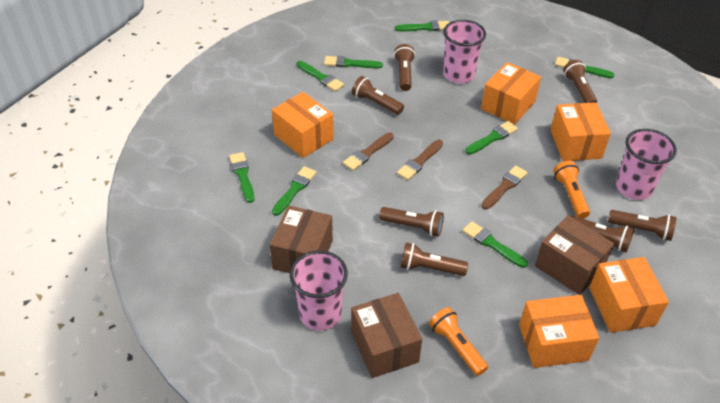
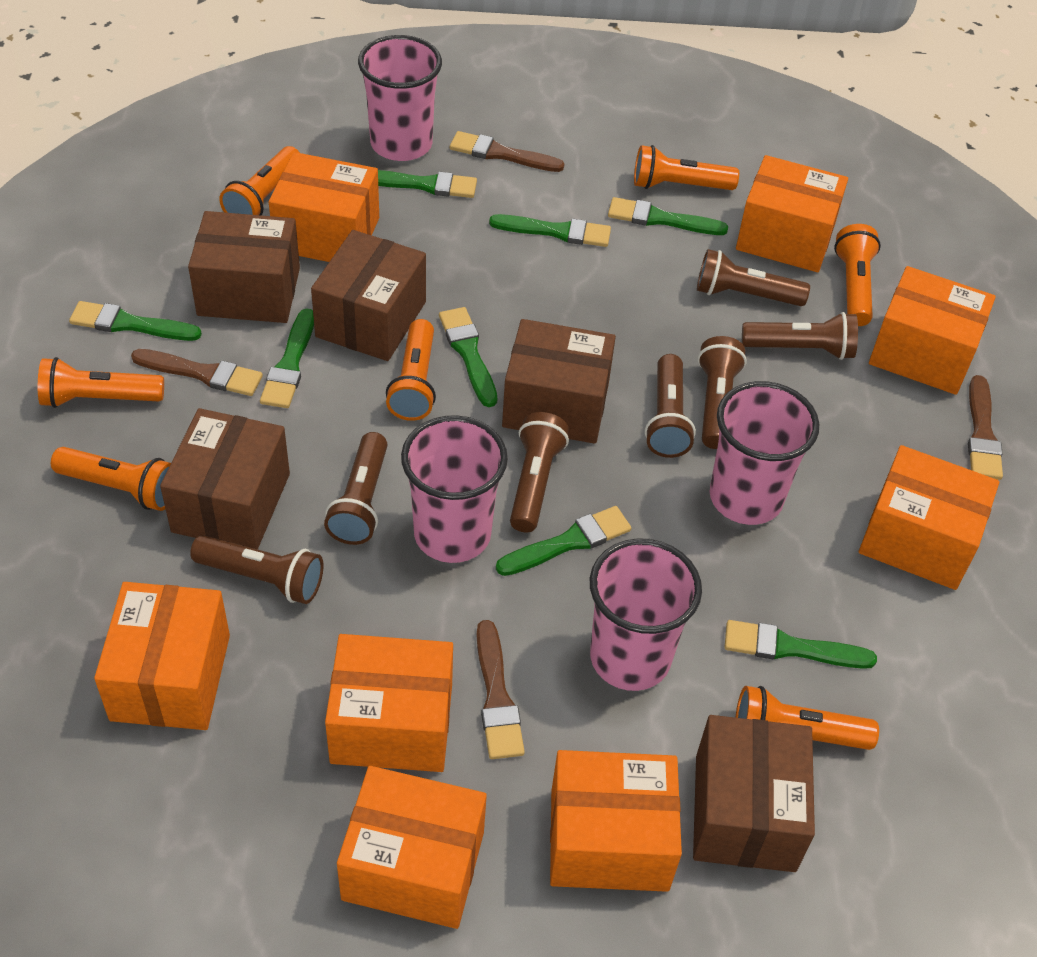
brown box: 3 -> 5
brown brush: 3 -> 4
orange box: 5 -> 8
orange flashlight: 2 -> 7
pink cup: 3 -> 4

